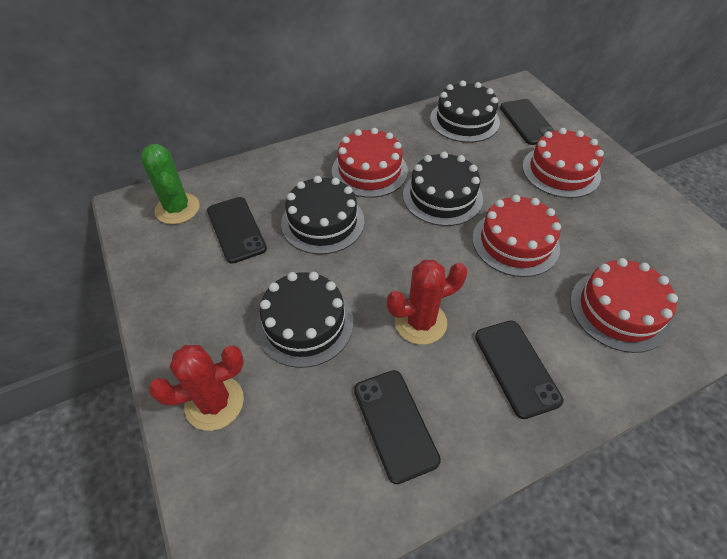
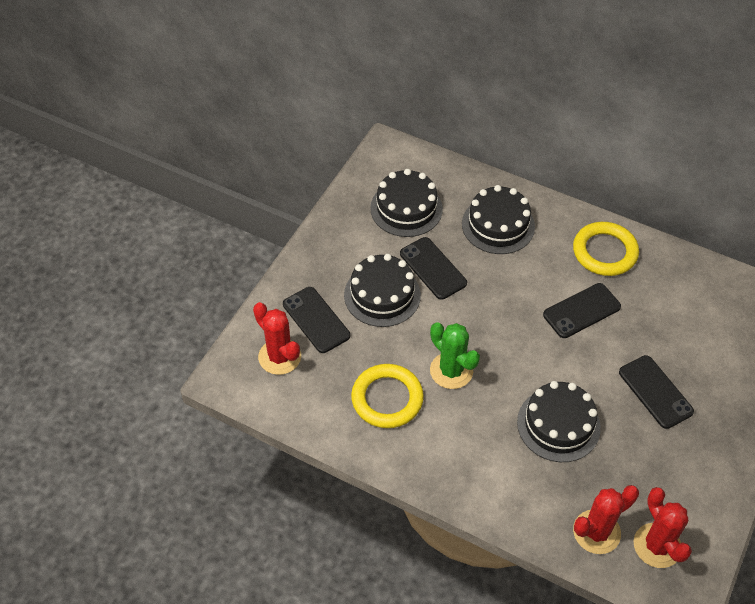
red cactus: 2 -> 3
red cake: 4 -> 0
yellow ring: 0 -> 2

